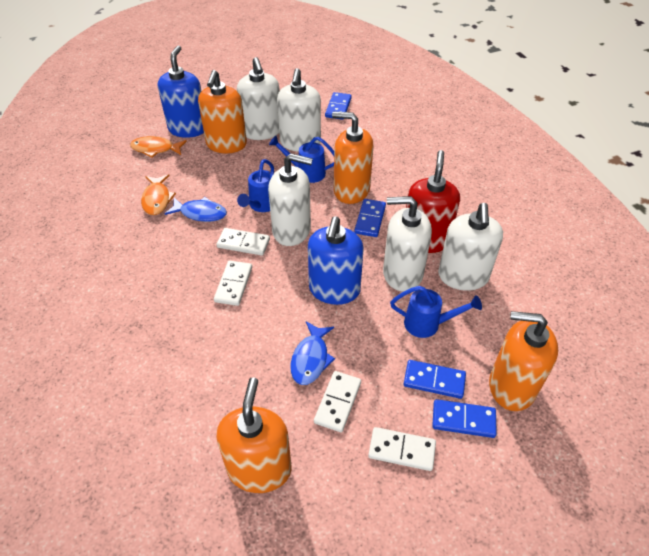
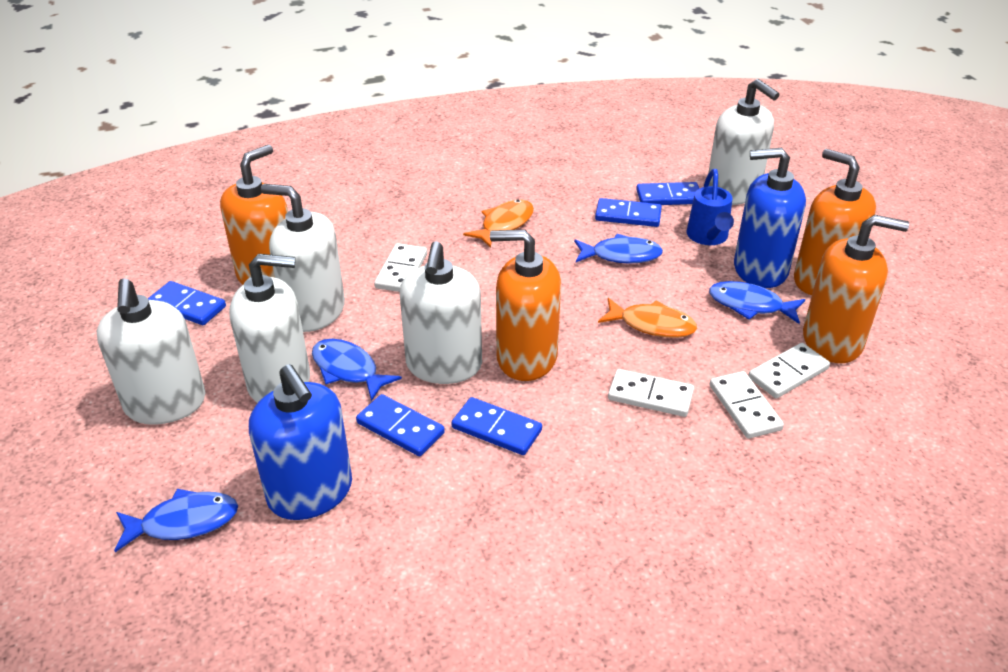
blue domino: 4 -> 5
blue fish: 2 -> 4
blue watering can: 3 -> 1
red soap dispenser: 1 -> 0

